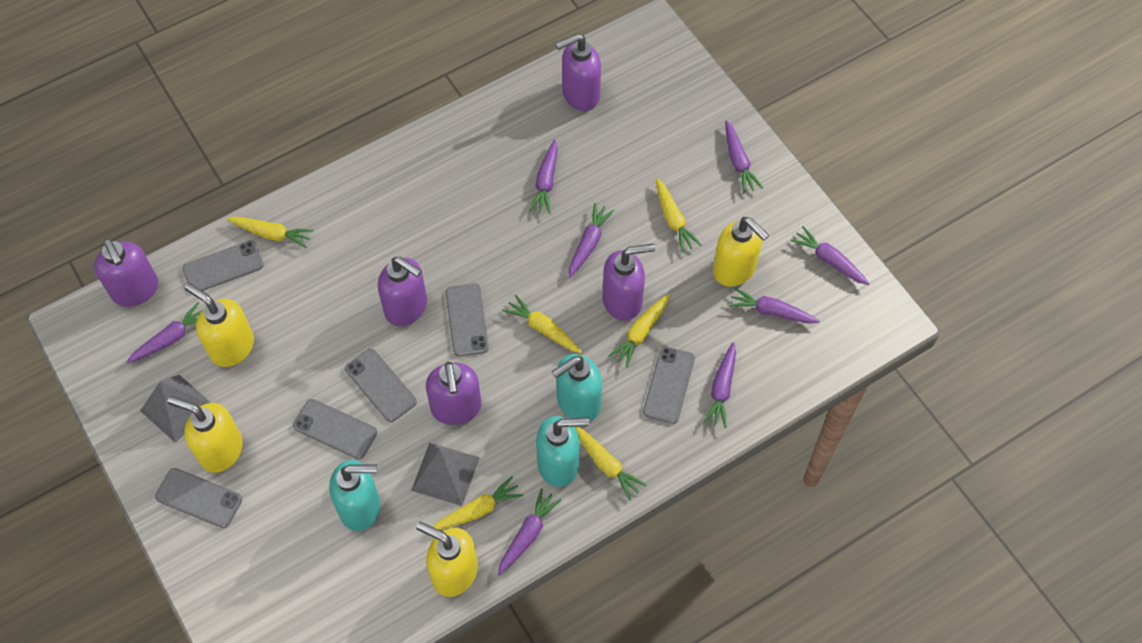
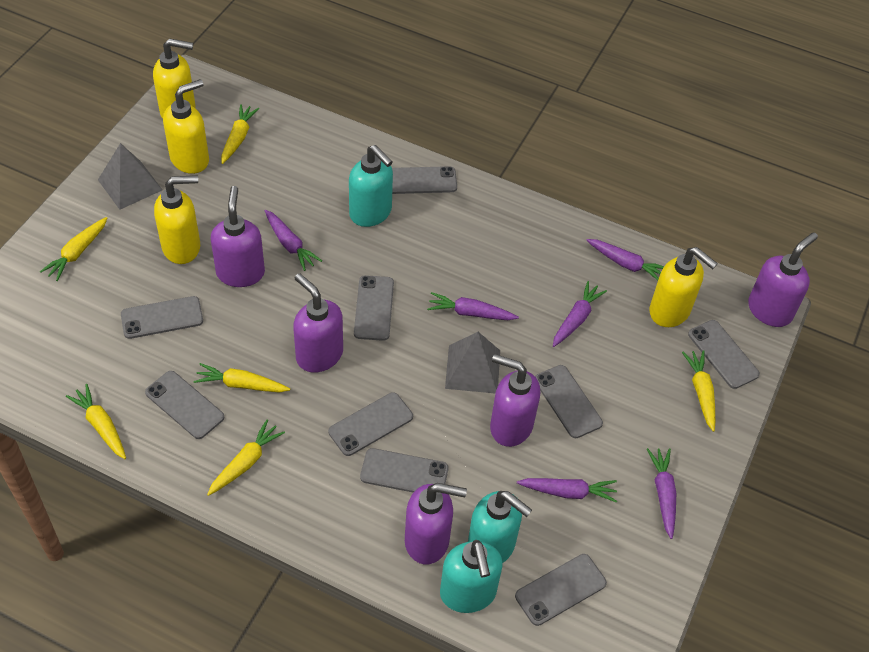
grey phone: 6 -> 9
purple carrot: 8 -> 6

